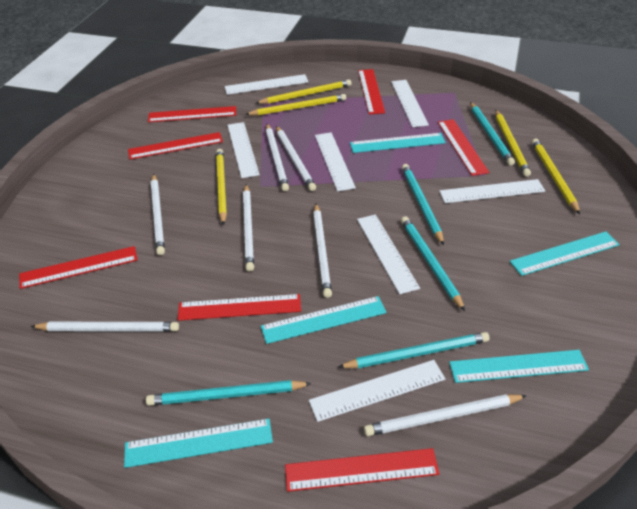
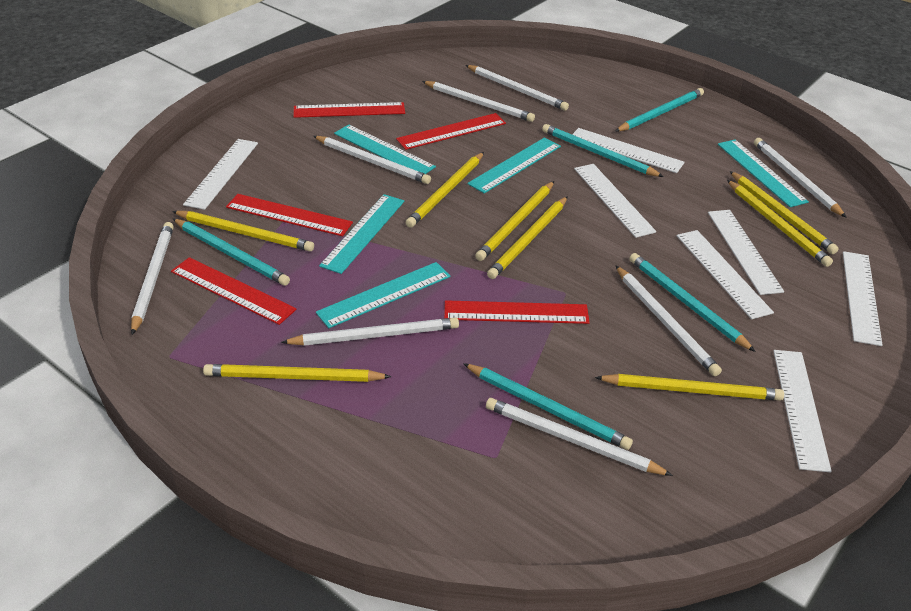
red ruler: 7 -> 5
white pencil: 7 -> 8
yellow pencil: 5 -> 8

